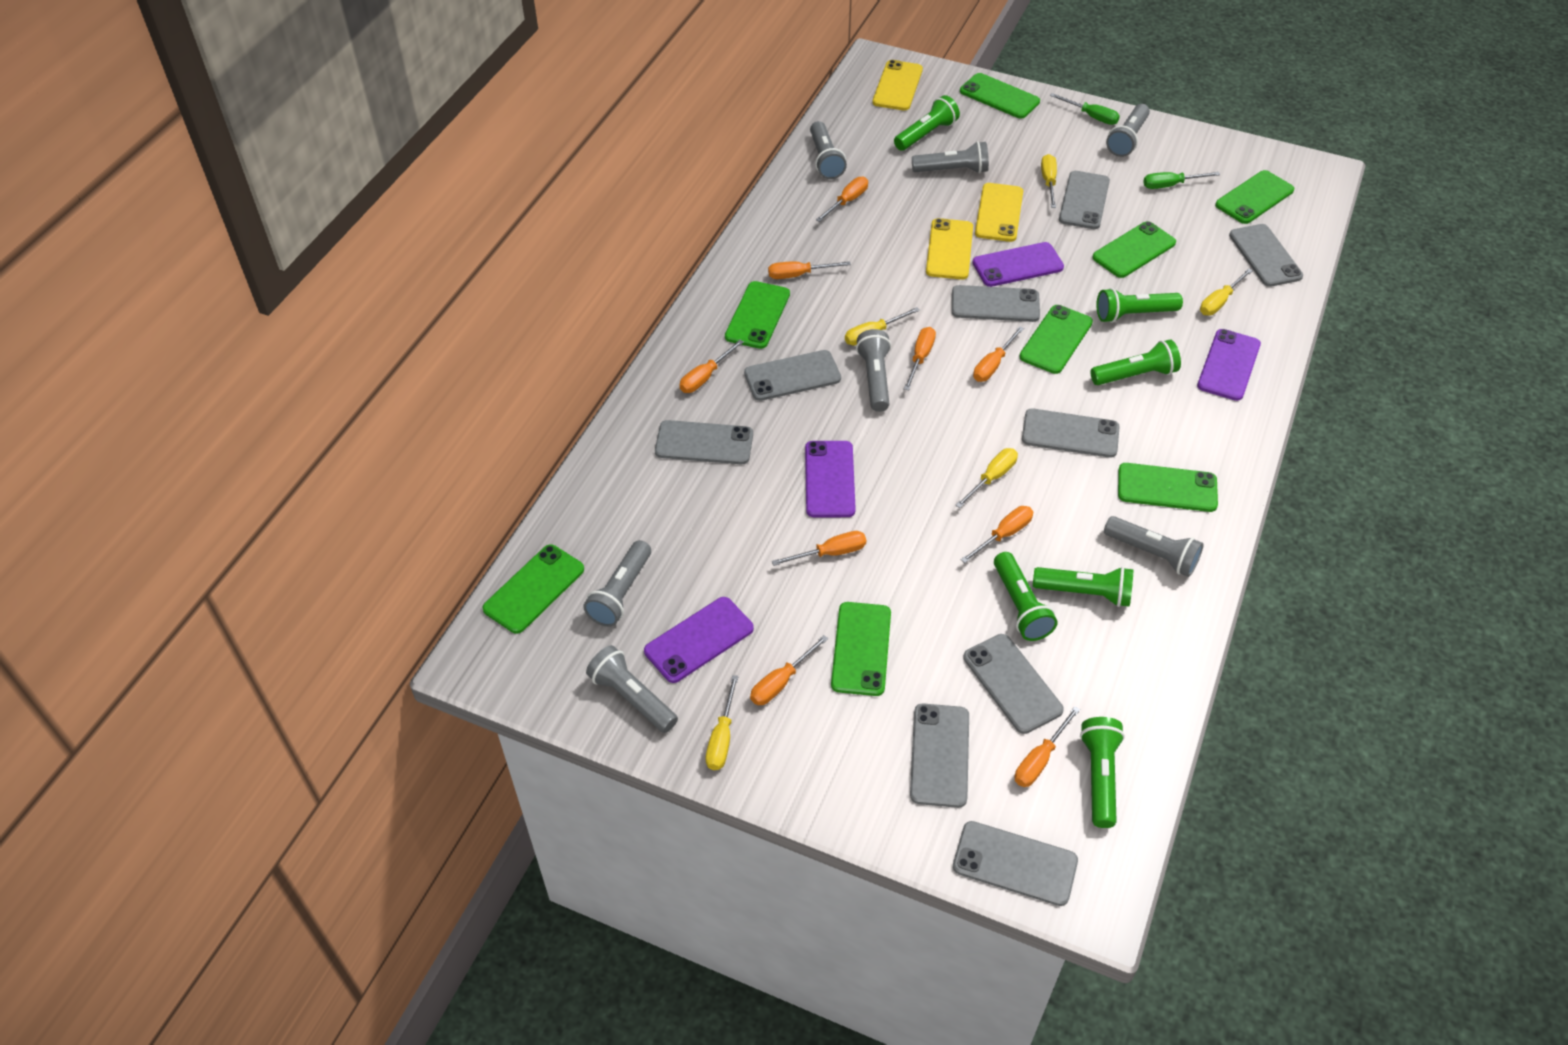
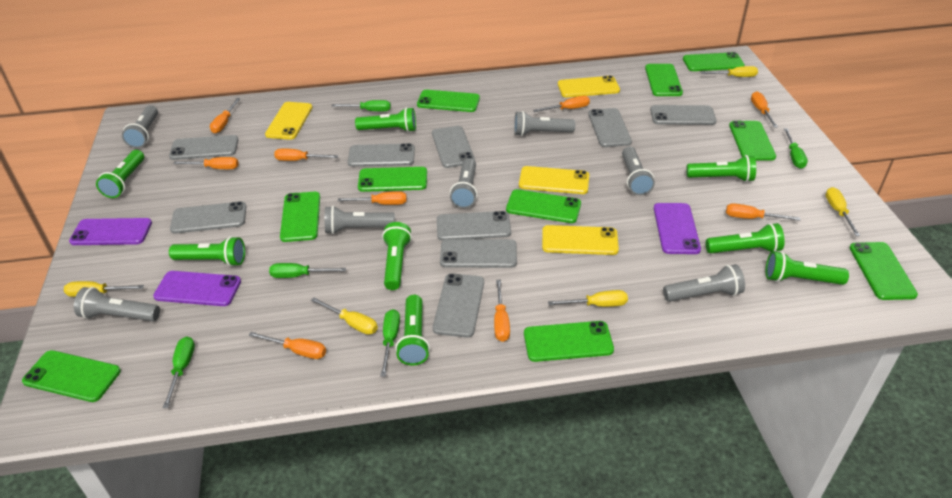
green flashlight: 6 -> 8
green phone: 8 -> 10
green screwdriver: 2 -> 5
purple phone: 4 -> 3
yellow phone: 3 -> 4

